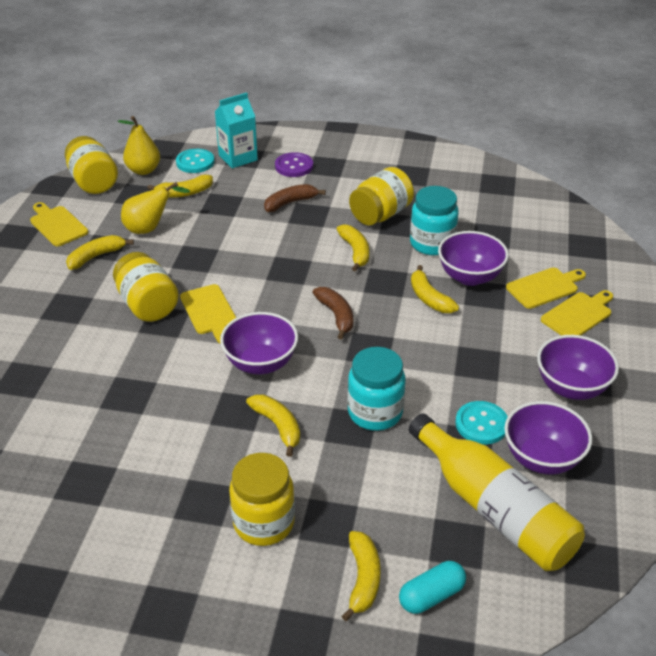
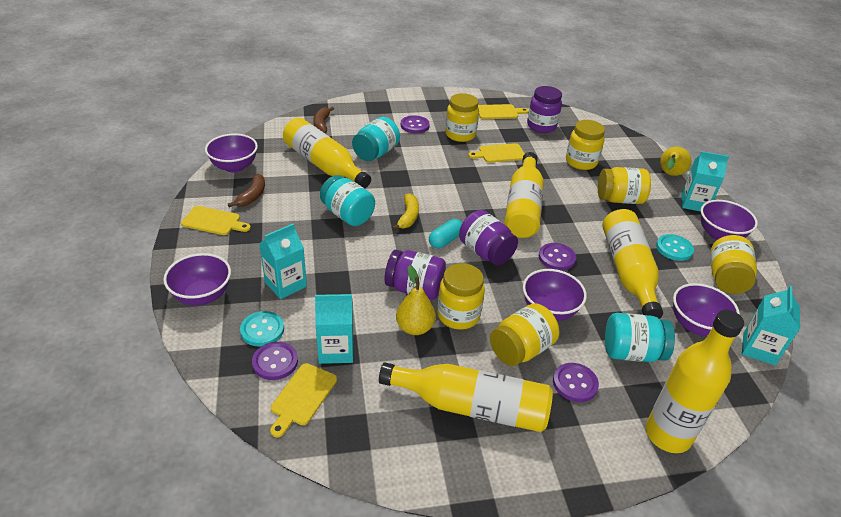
purple bowl: 4 -> 5
purple button: 1 -> 4
purple jar: 0 -> 3
turquoise carton: 1 -> 4
turquoise jar: 2 -> 3
yellow banana: 6 -> 1
yellow bottle: 1 -> 5
yellow jar: 4 -> 6

